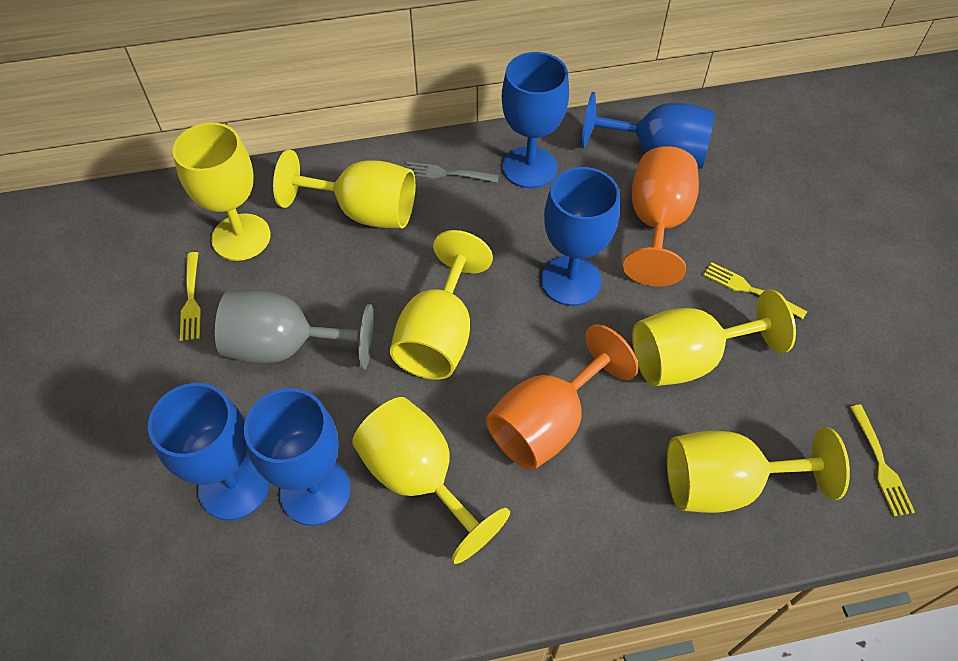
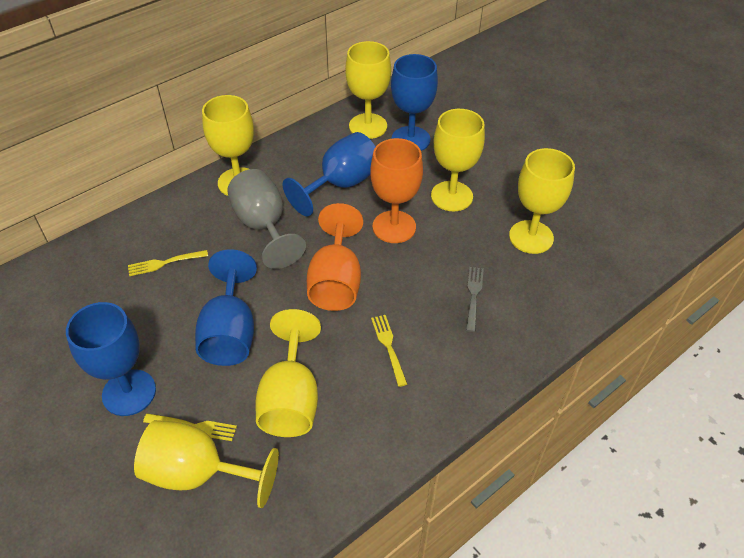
blue goblet: 5 -> 4

